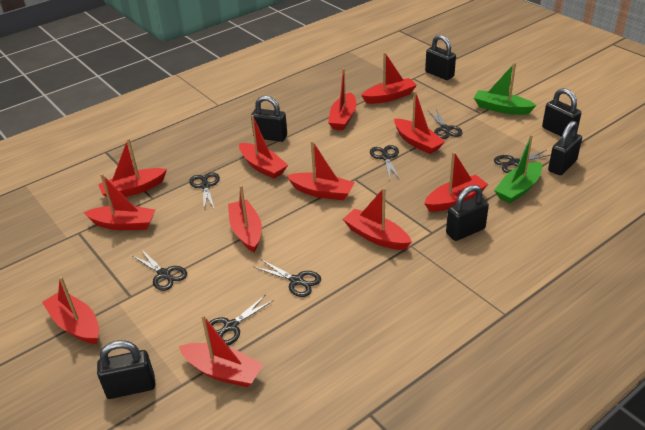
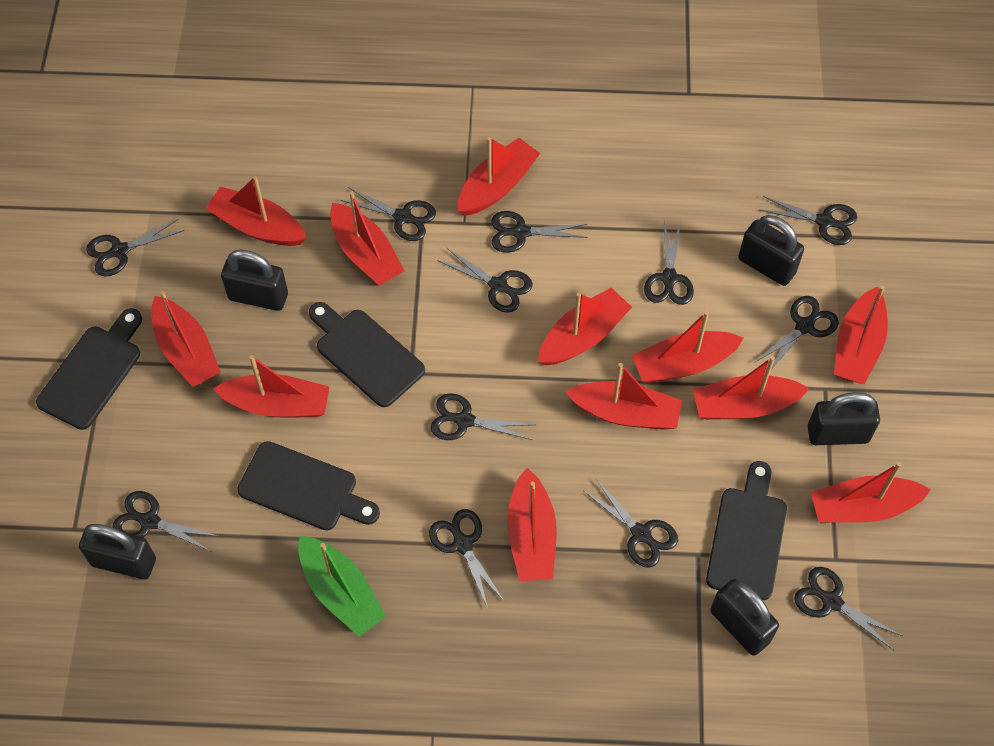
black cutting board: 0 -> 4
black padlock: 6 -> 5
black scissors: 7 -> 12
green boat: 2 -> 1

